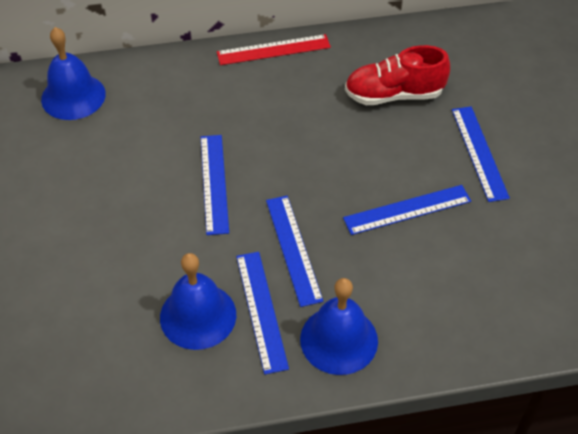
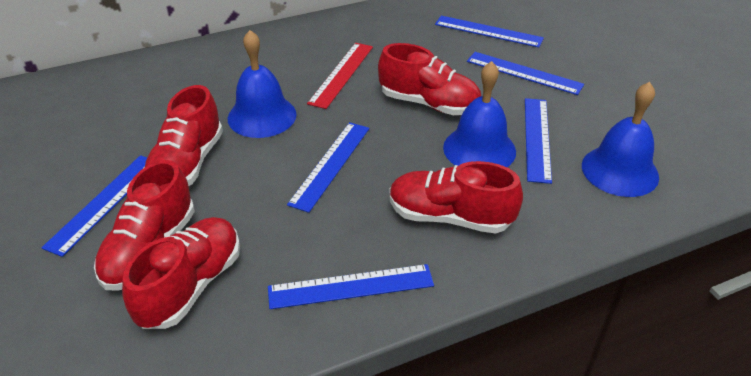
blue ruler: 5 -> 6
red shoe: 1 -> 5

